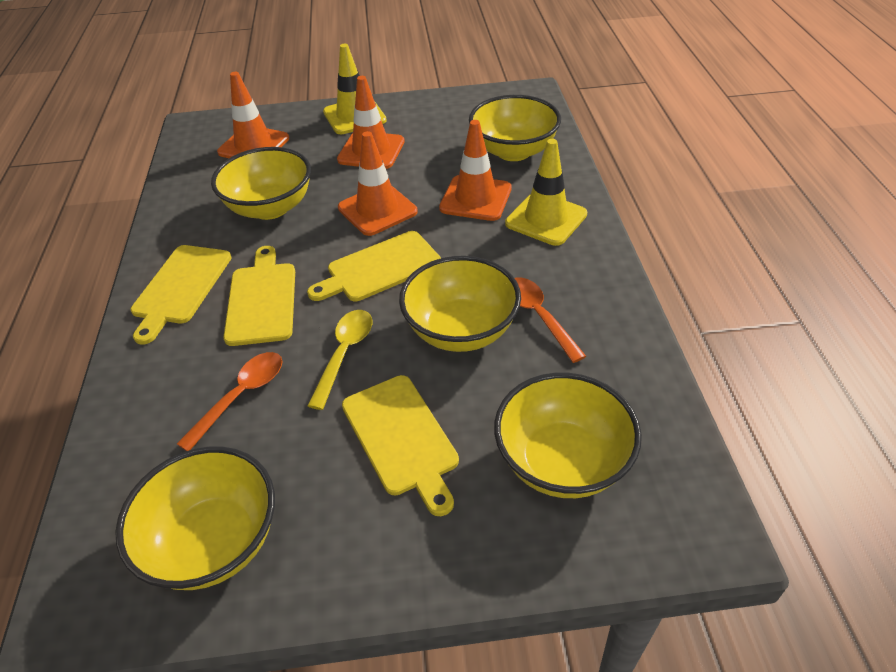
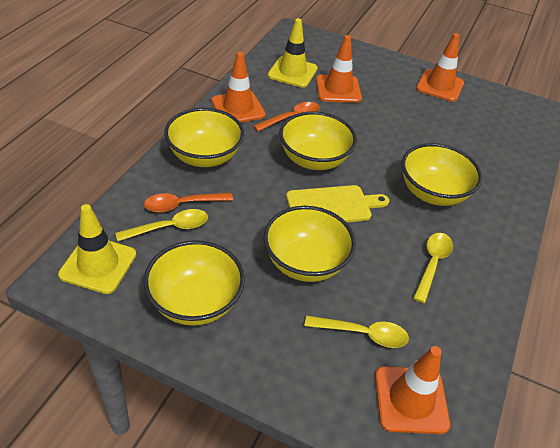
yellow cutting board: 4 -> 1
yellow spoon: 1 -> 3

